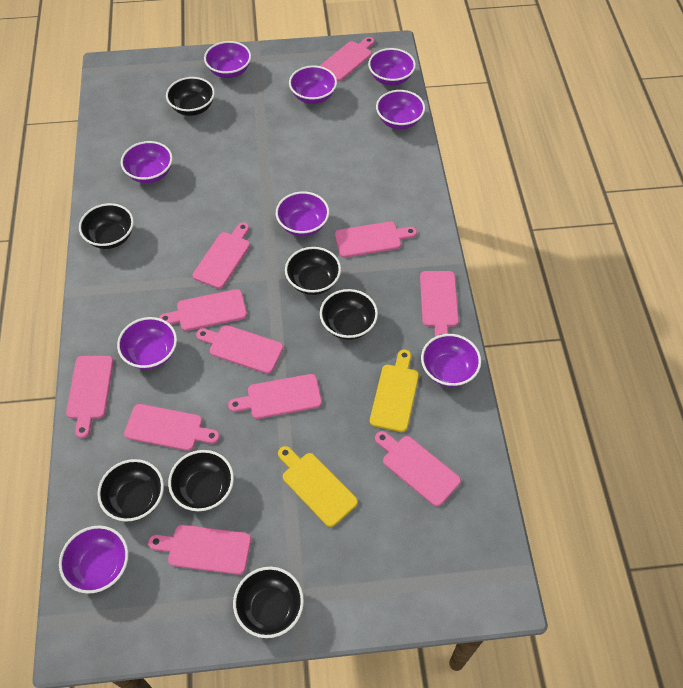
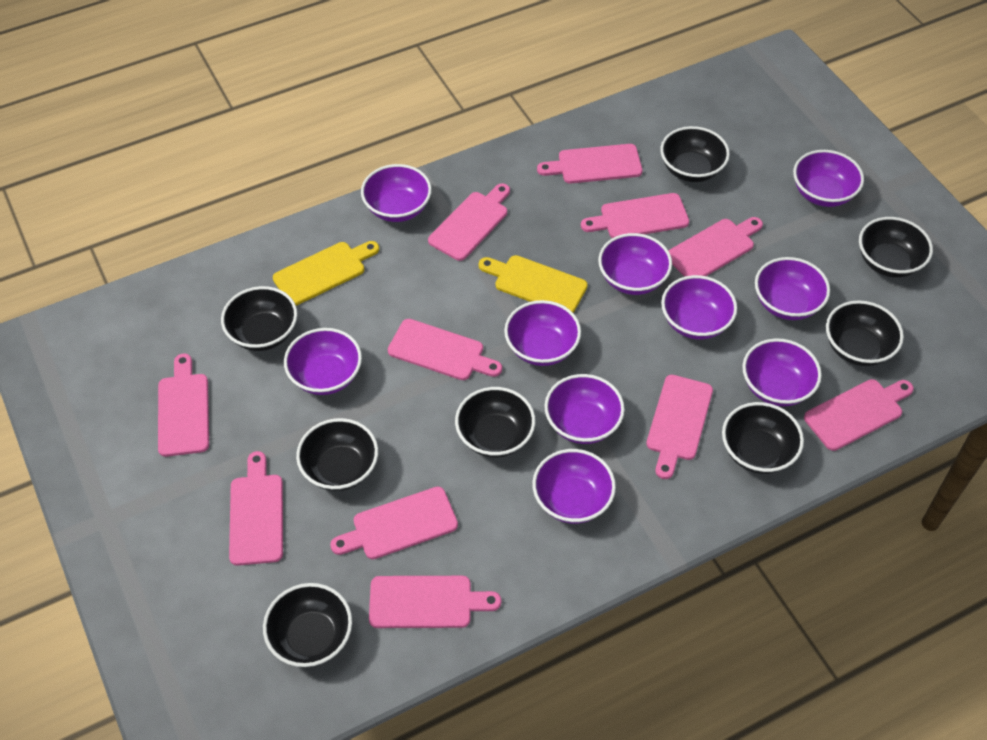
black bowl: 7 -> 8
purple bowl: 9 -> 10

